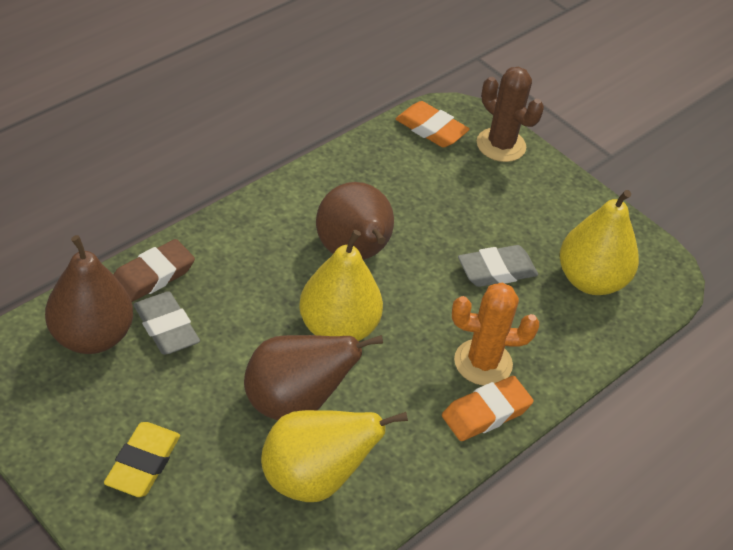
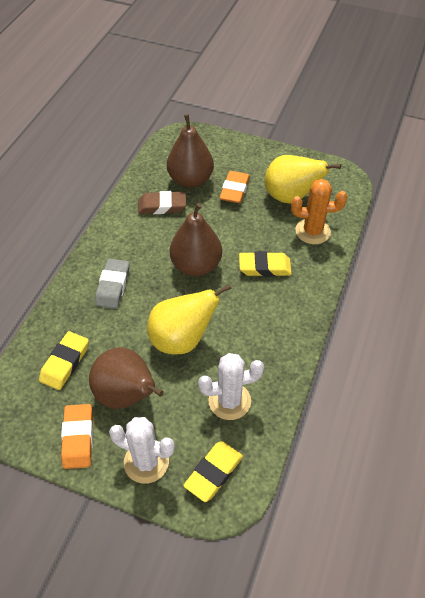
brown cactus: 1 -> 0
grey eraser: 2 -> 1
white cactus: 0 -> 2
yellow eraser: 1 -> 3
yellow pear: 3 -> 2

